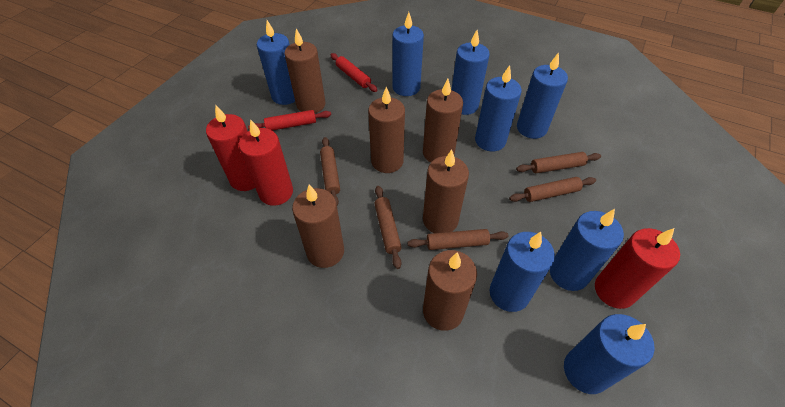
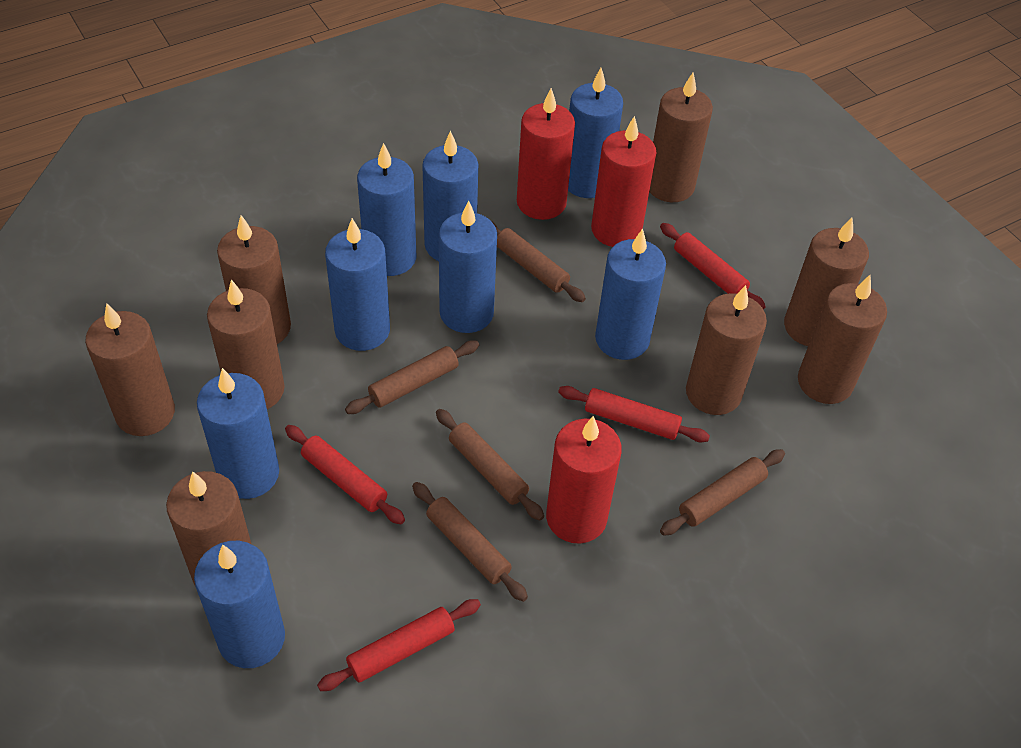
brown candle: 6 -> 8
red rolling pin: 2 -> 4

